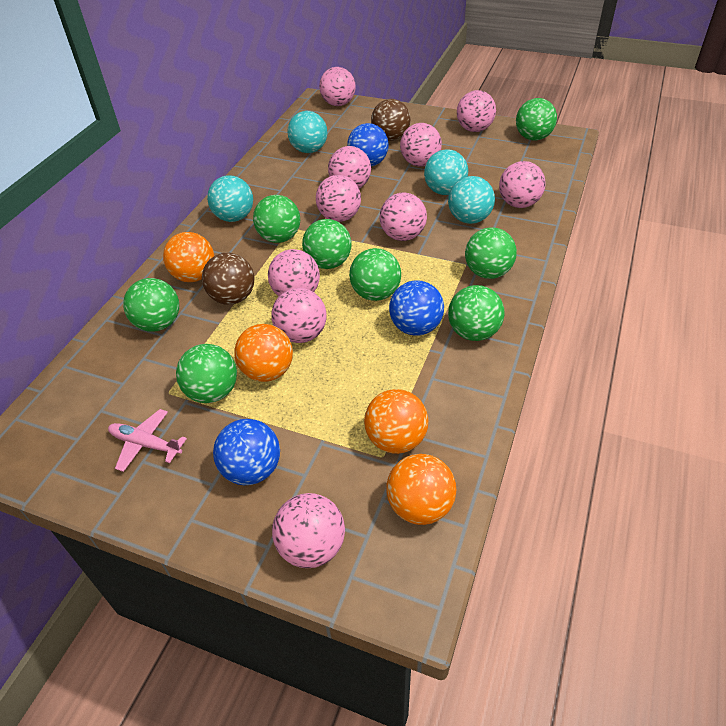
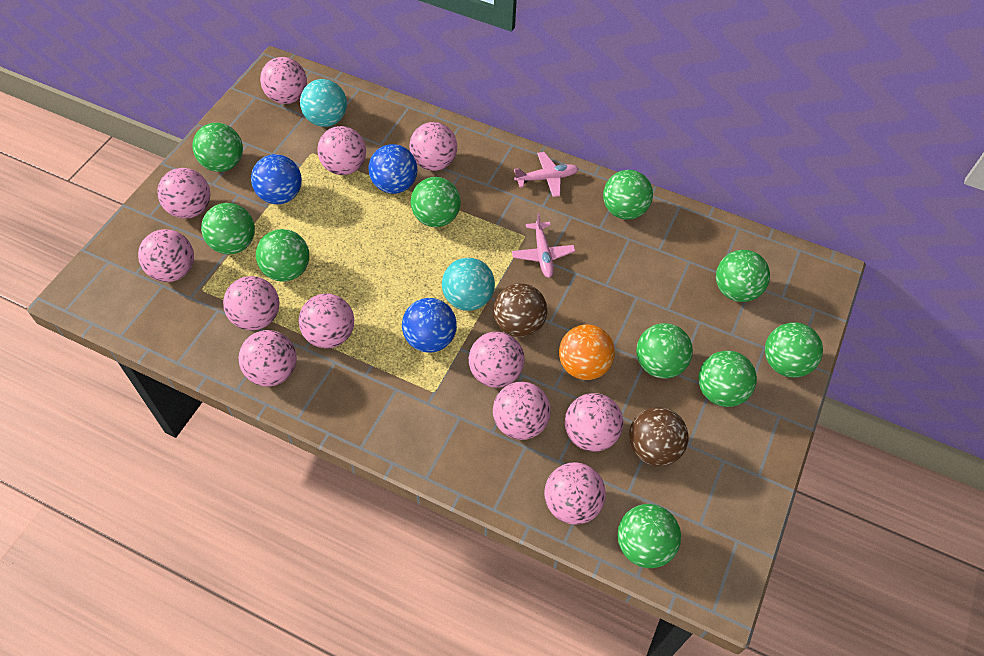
green ball: 8 -> 10
orange ball: 4 -> 1
pink ball: 10 -> 12
pink plane: 1 -> 2
turquoise ball: 4 -> 2

